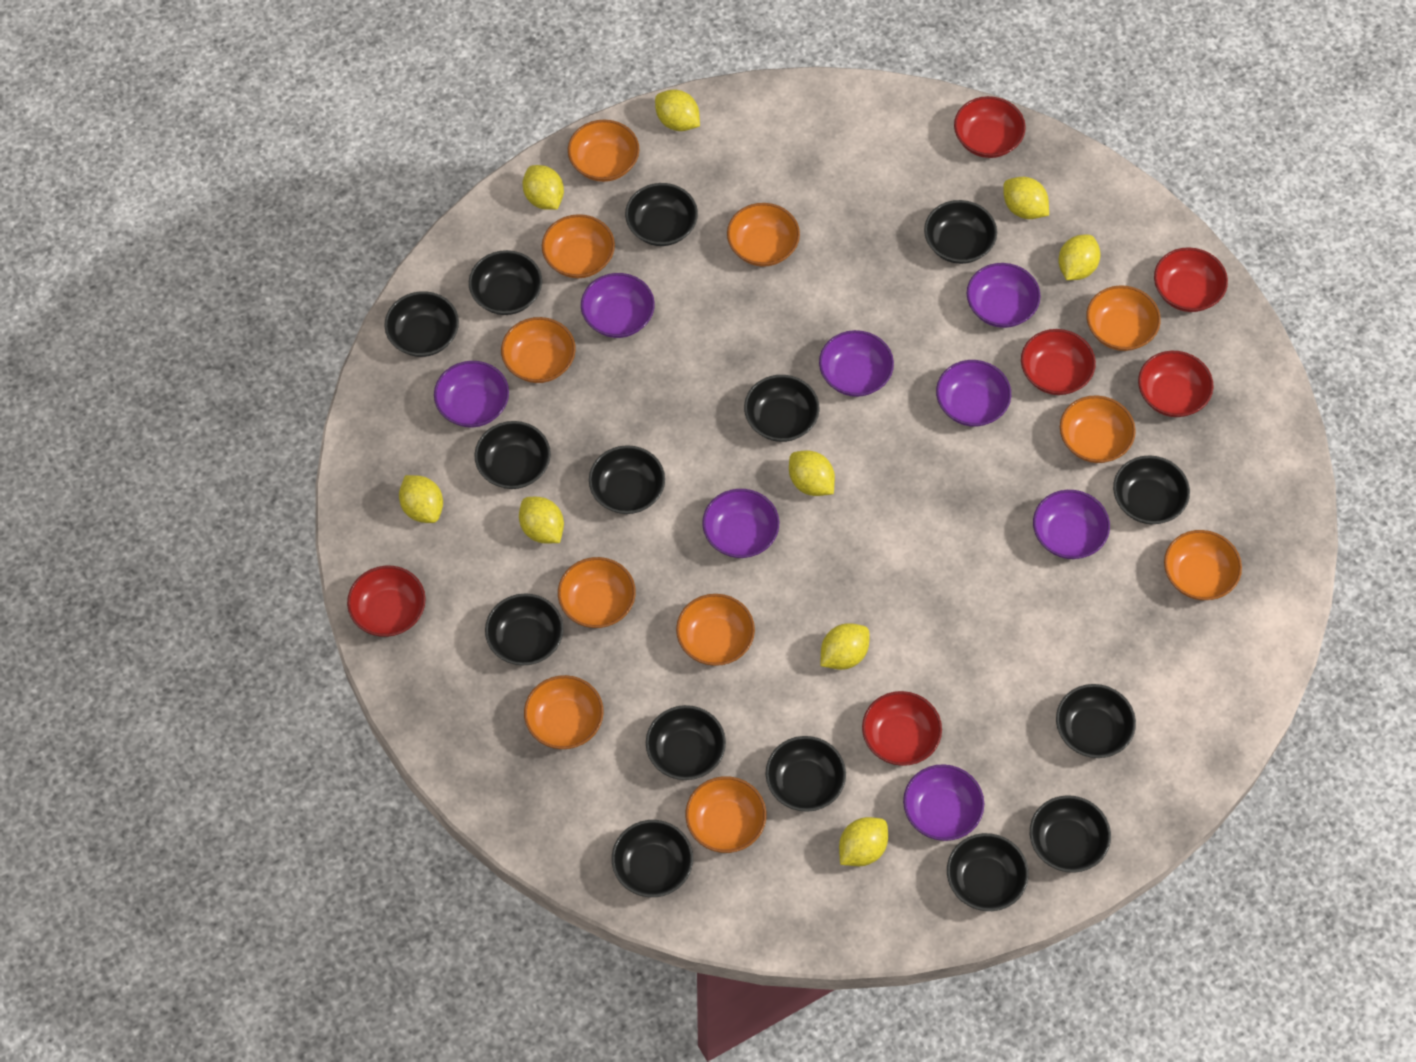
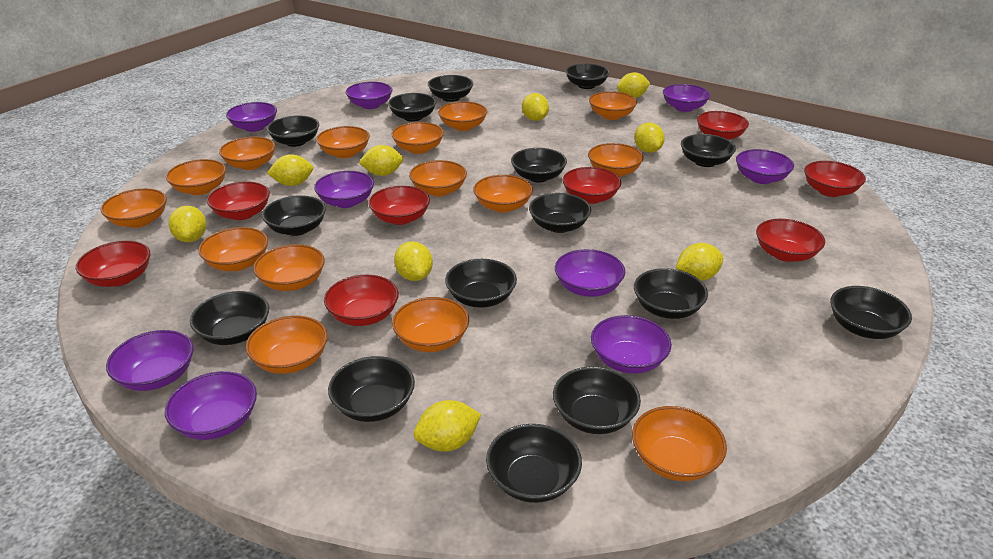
orange bowl: 11 -> 15
purple bowl: 8 -> 9
red bowl: 6 -> 8

